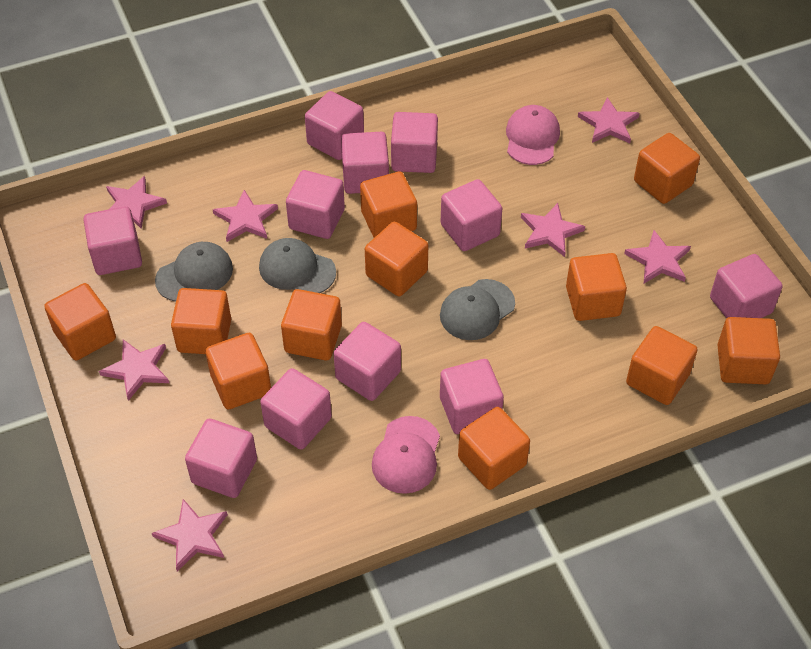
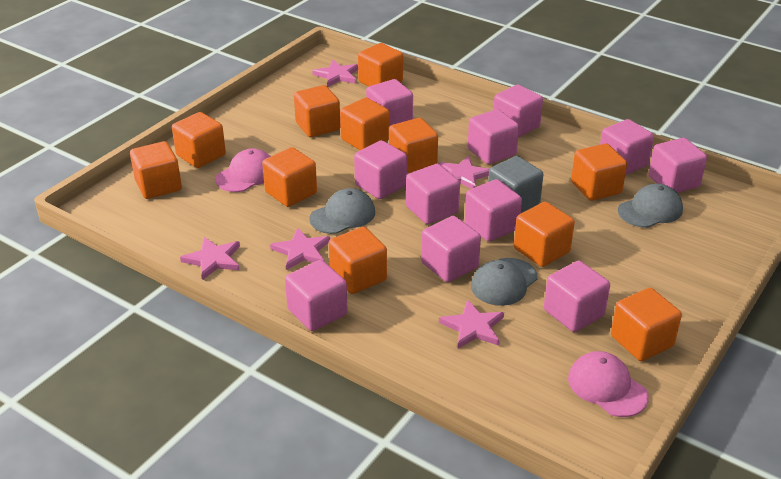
grey cube: 0 -> 1
pink star: 7 -> 5

